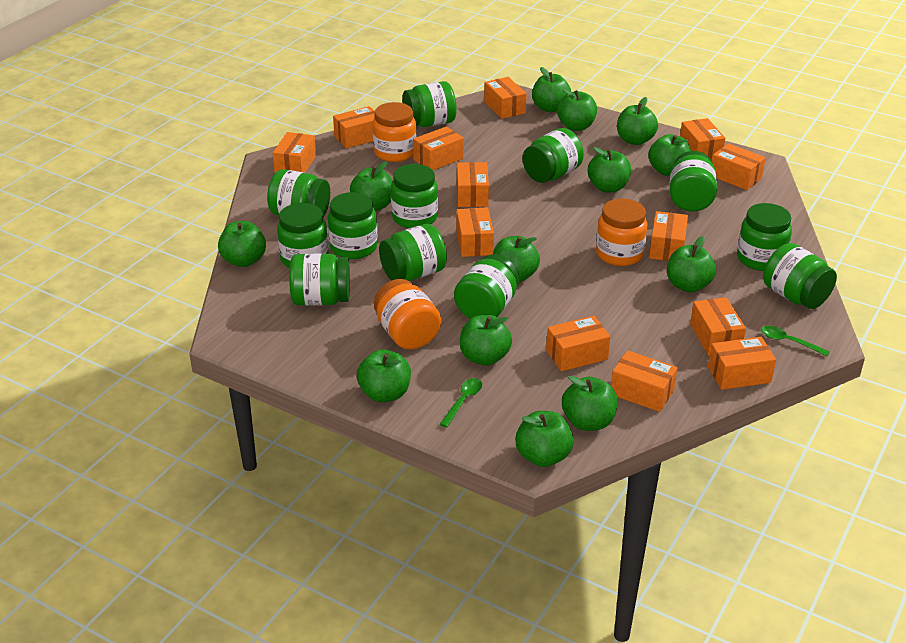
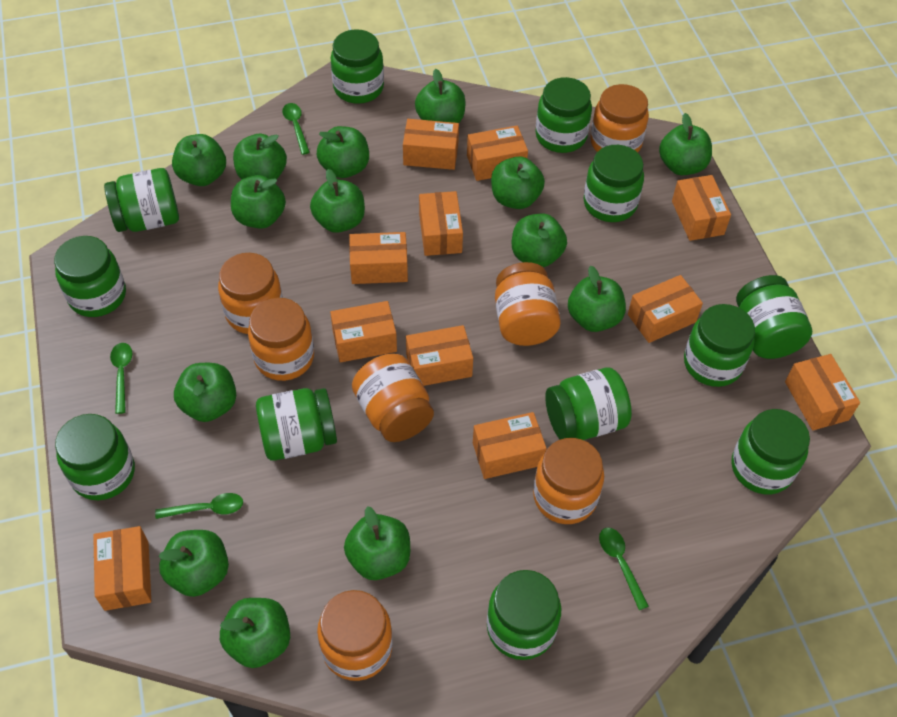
green apple: 13 -> 14
green spoon: 2 -> 4
orange box: 13 -> 11
orange jar: 3 -> 7

